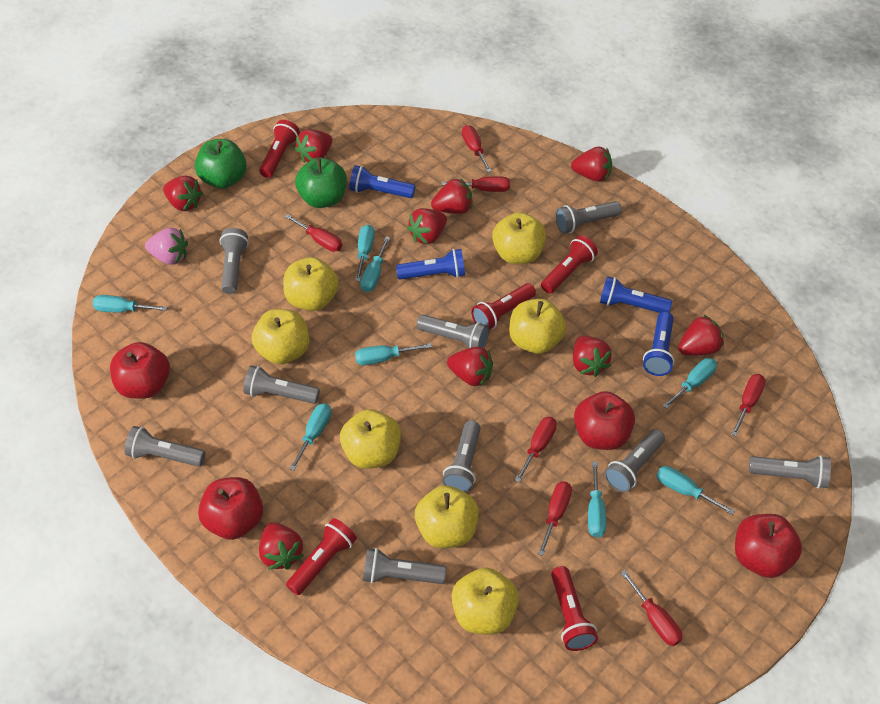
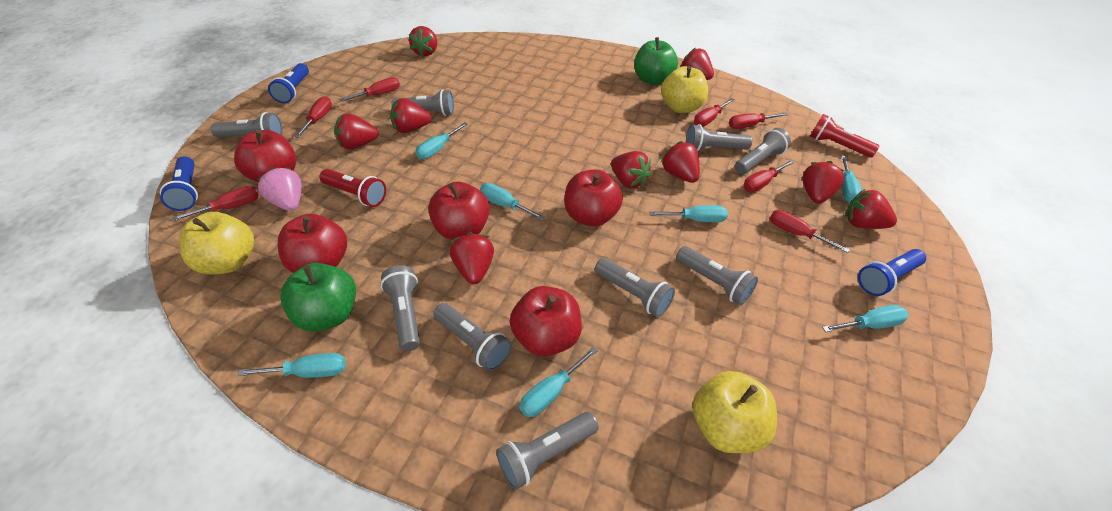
blue flashlight: 4 -> 3
red apple: 4 -> 5
red flashlight: 5 -> 2
turquoise screwdriver: 8 -> 7
yellow apple: 7 -> 3

